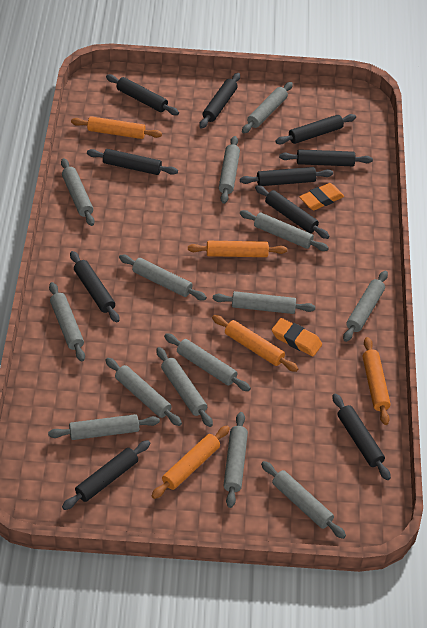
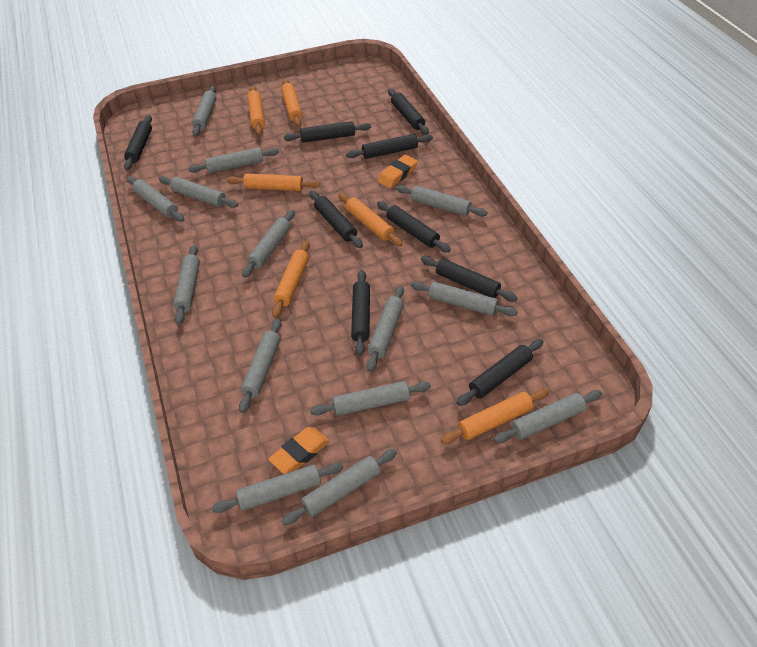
black rolling pin: 10 -> 9
orange rolling pin: 5 -> 6

